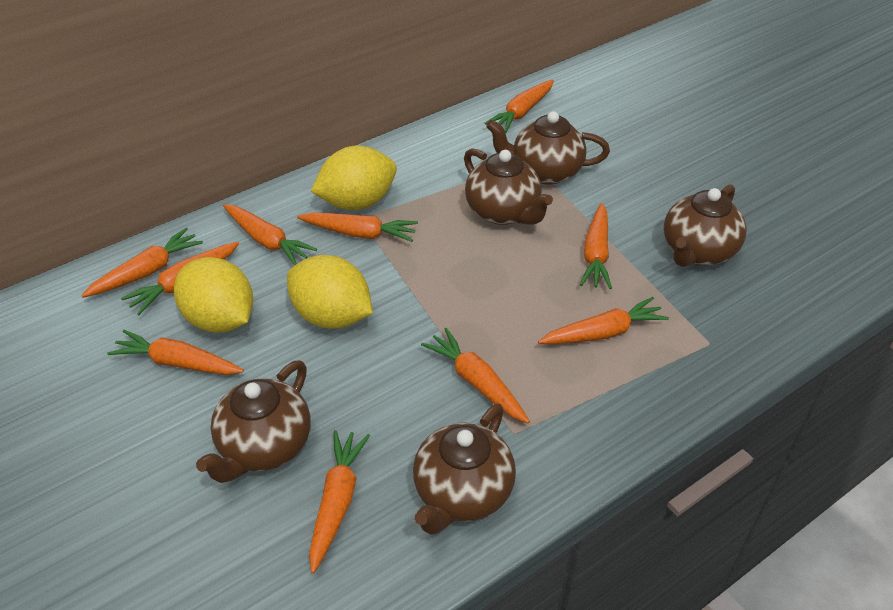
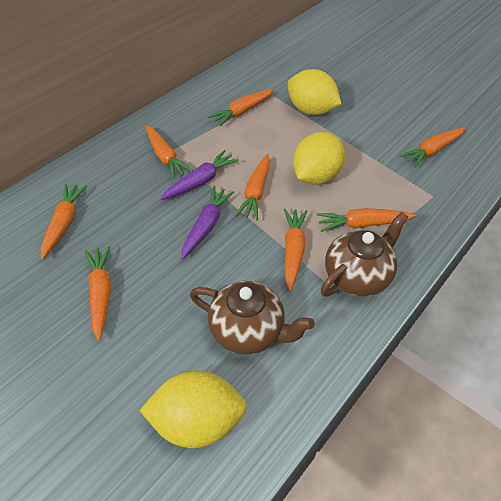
brown teapot: 5 -> 2
orange carrot: 10 -> 8
purple carrot: 0 -> 2

